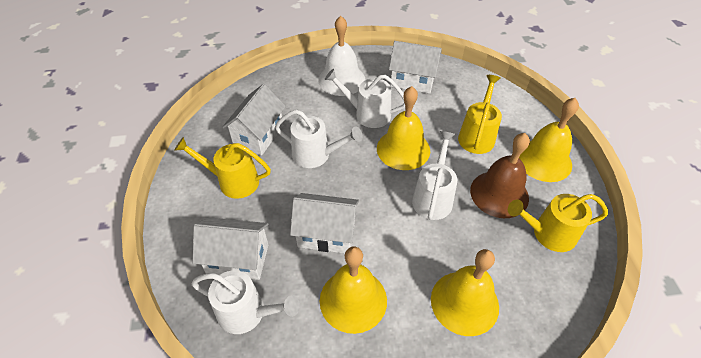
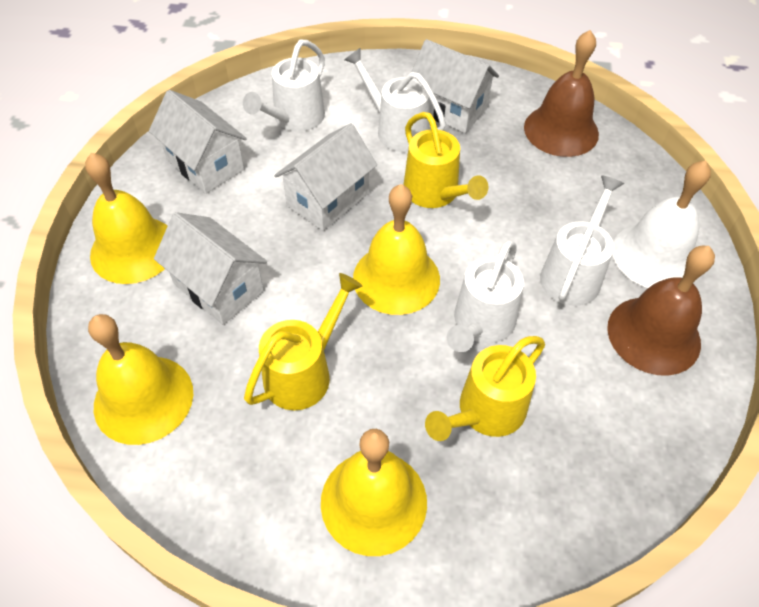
brown bell: 1 -> 2

